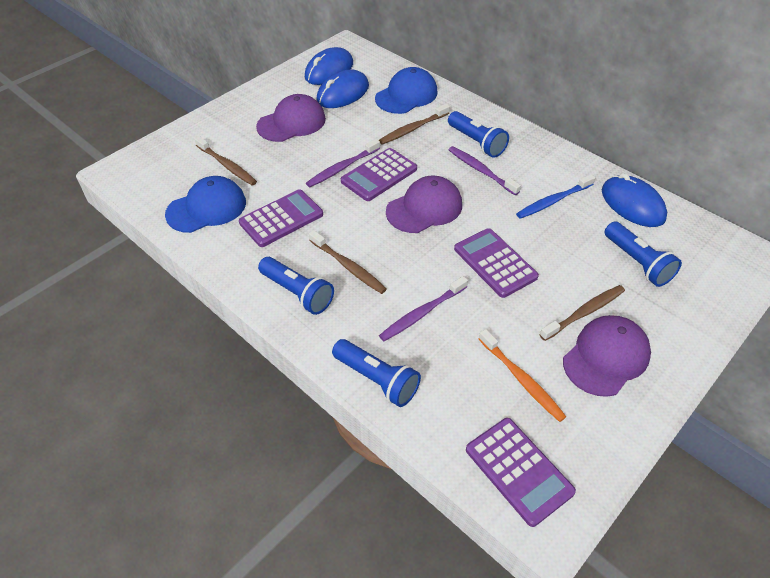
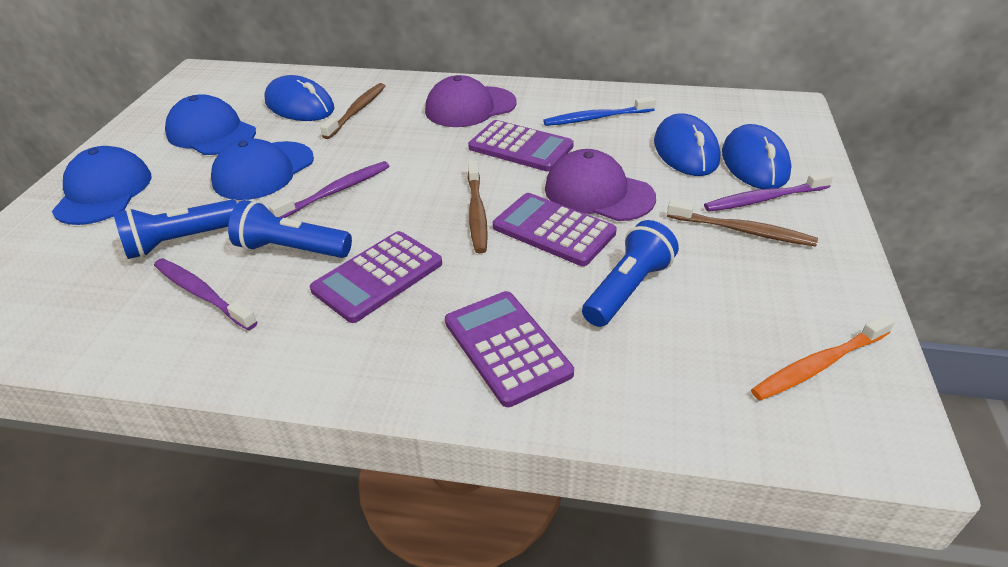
blue cap: 2 -> 3
blue flashlight: 4 -> 3
brown toothbrush: 4 -> 3
purple cap: 3 -> 2

